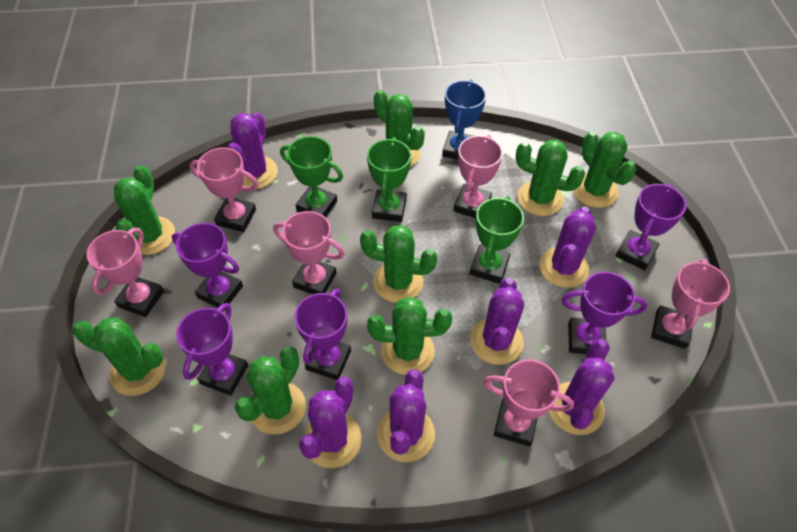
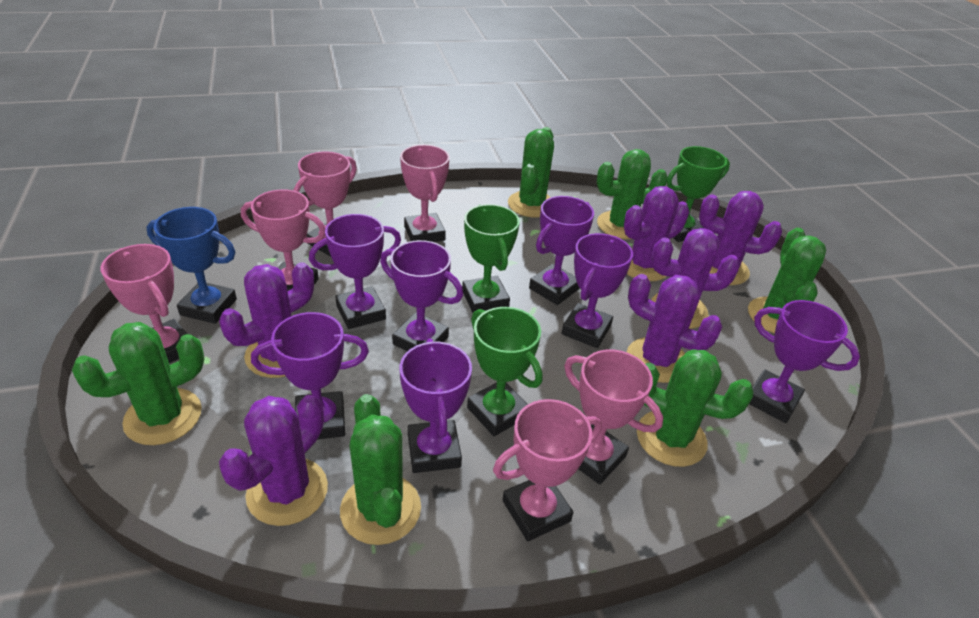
green cactus: 8 -> 6
purple trophy: 5 -> 7

